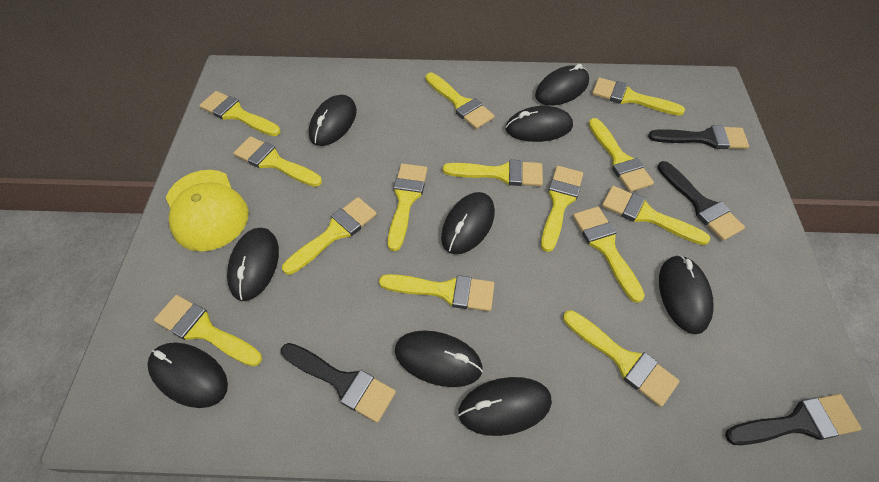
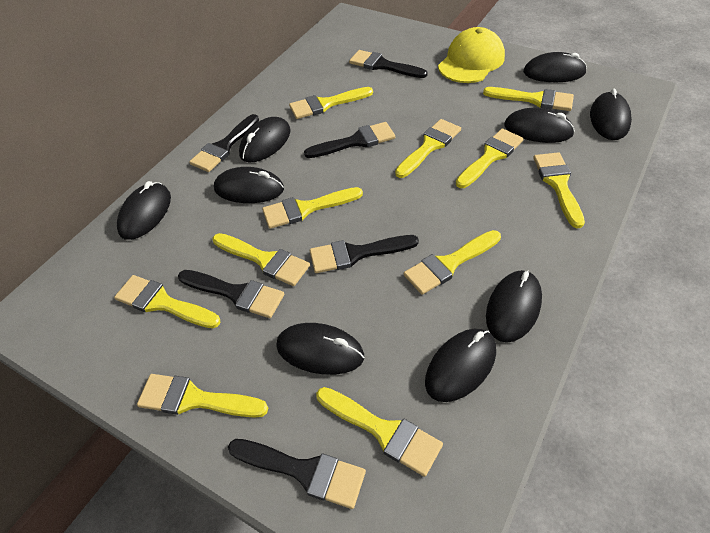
black brush: 4 -> 6
yellow brush: 14 -> 11

